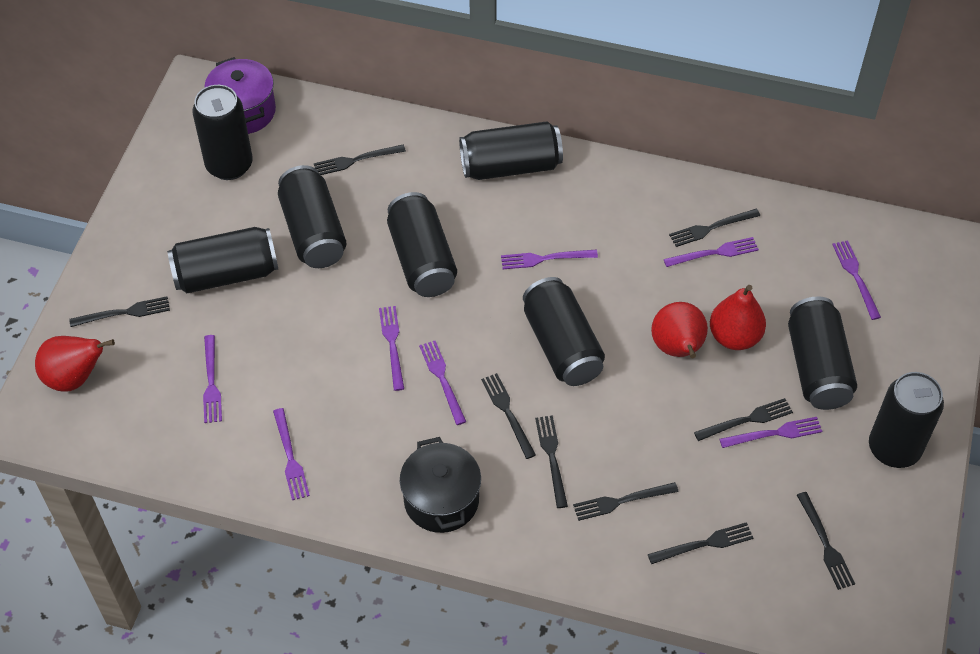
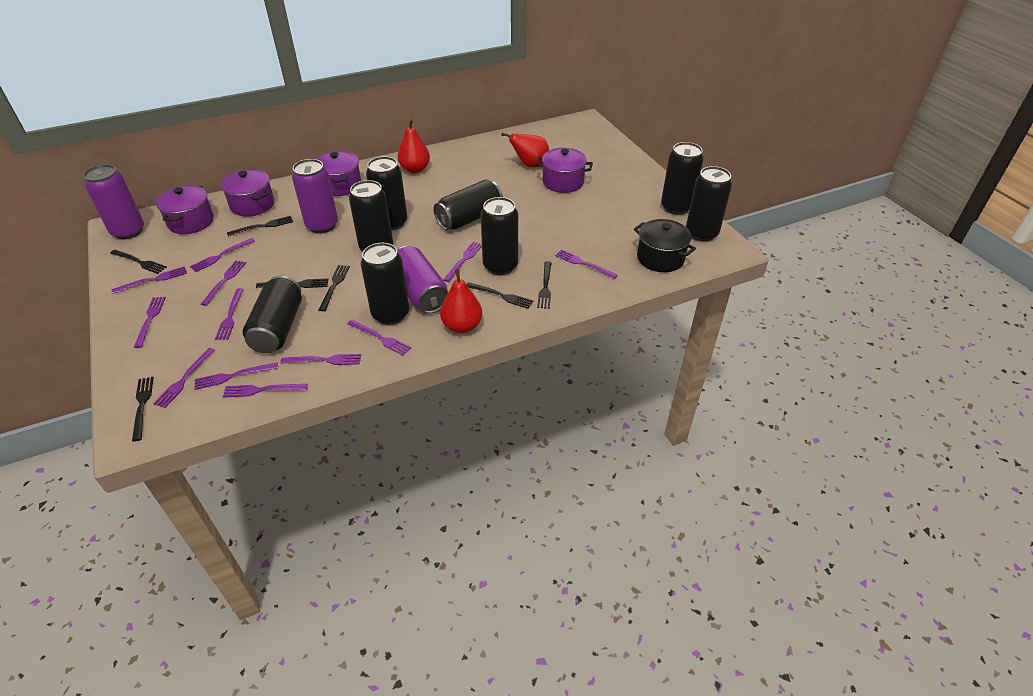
black fork: 9 -> 7
purple can: 0 -> 3
purple fork: 8 -> 12
purple pot: 1 -> 4

